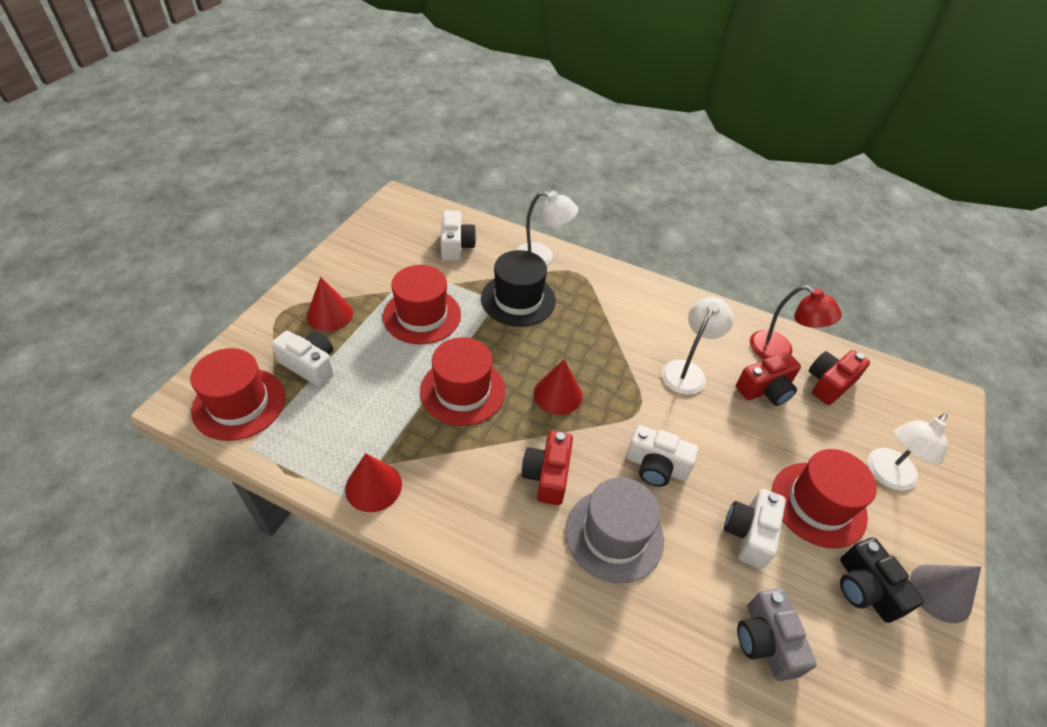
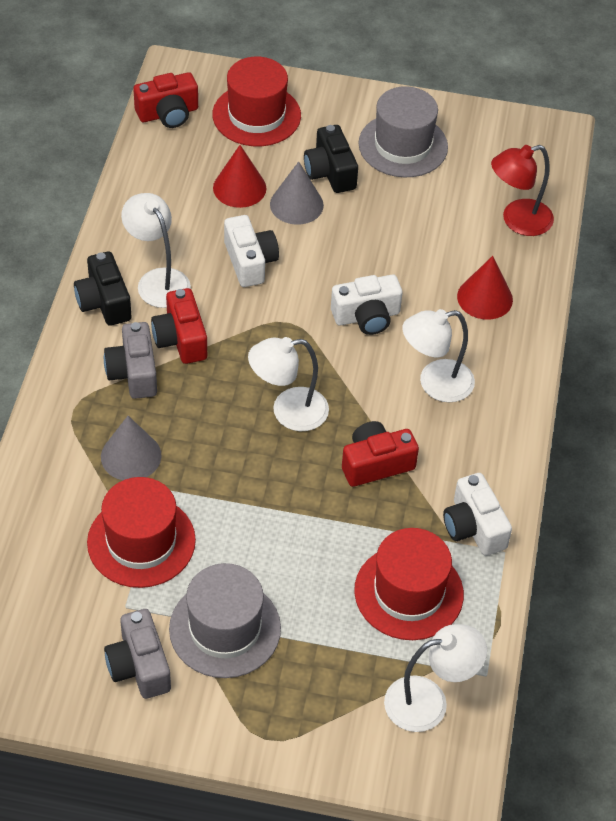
black camera: 1 -> 2
black hat: 1 -> 0
grey camera: 1 -> 2
grey cone: 1 -> 2
grey hat: 1 -> 2
red cone: 3 -> 2
red hat: 4 -> 3
white camera: 4 -> 3
white lamp: 3 -> 4

